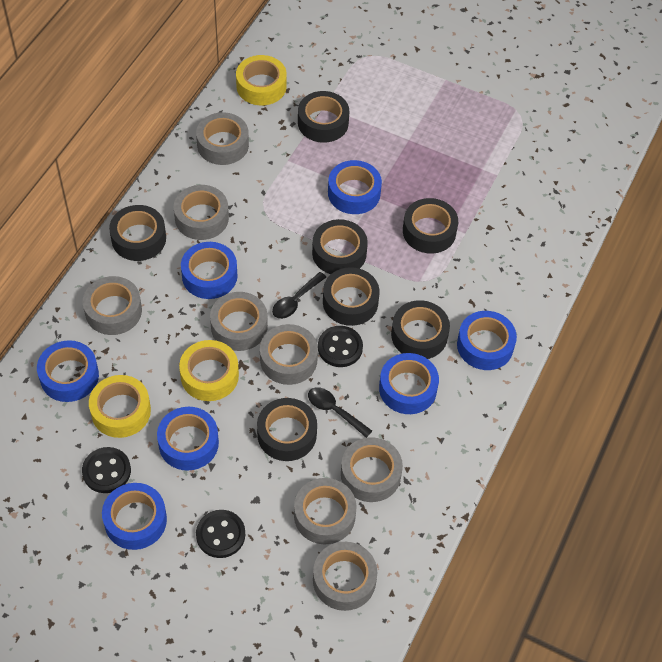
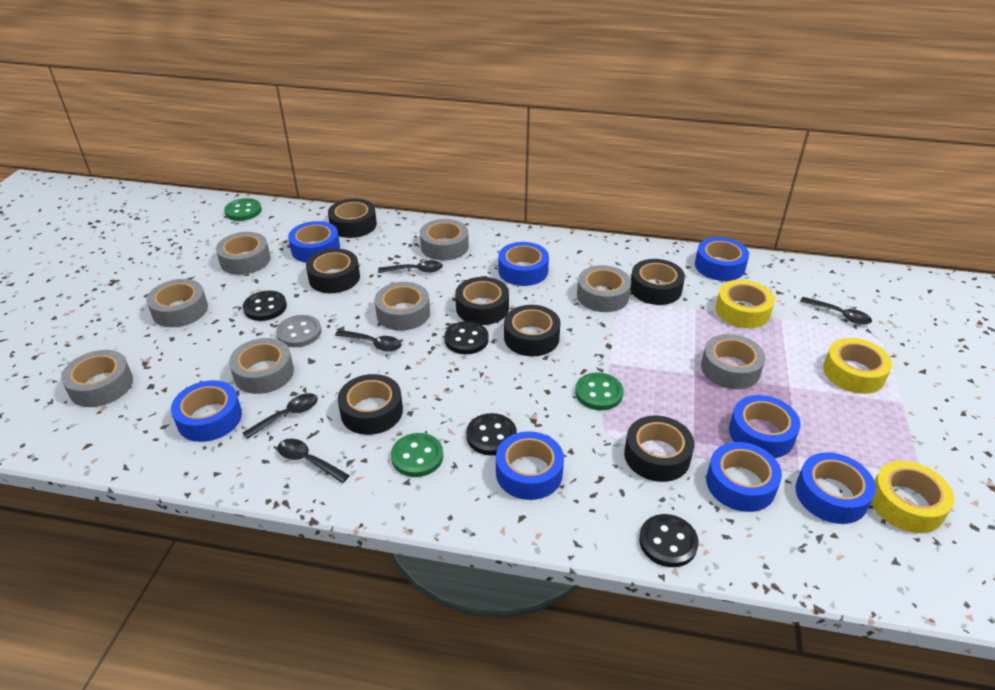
black button: 3 -> 4
black spoon: 2 -> 5
blue tape: 7 -> 8
green button: 0 -> 3
grey button: 0 -> 1

